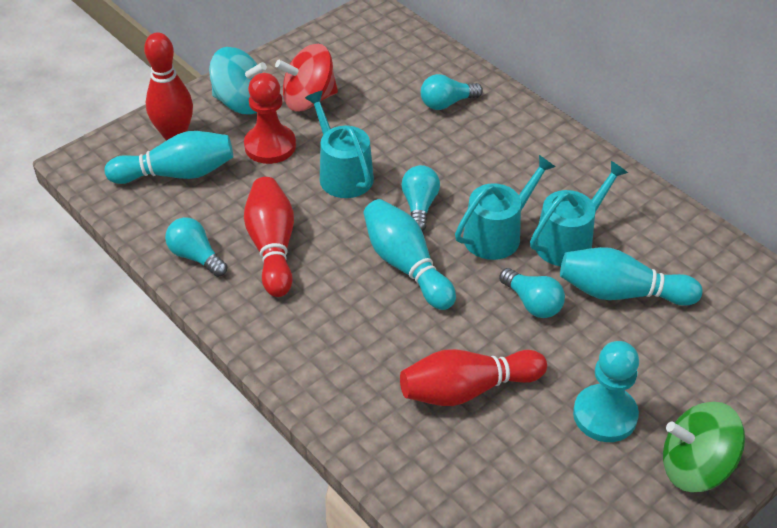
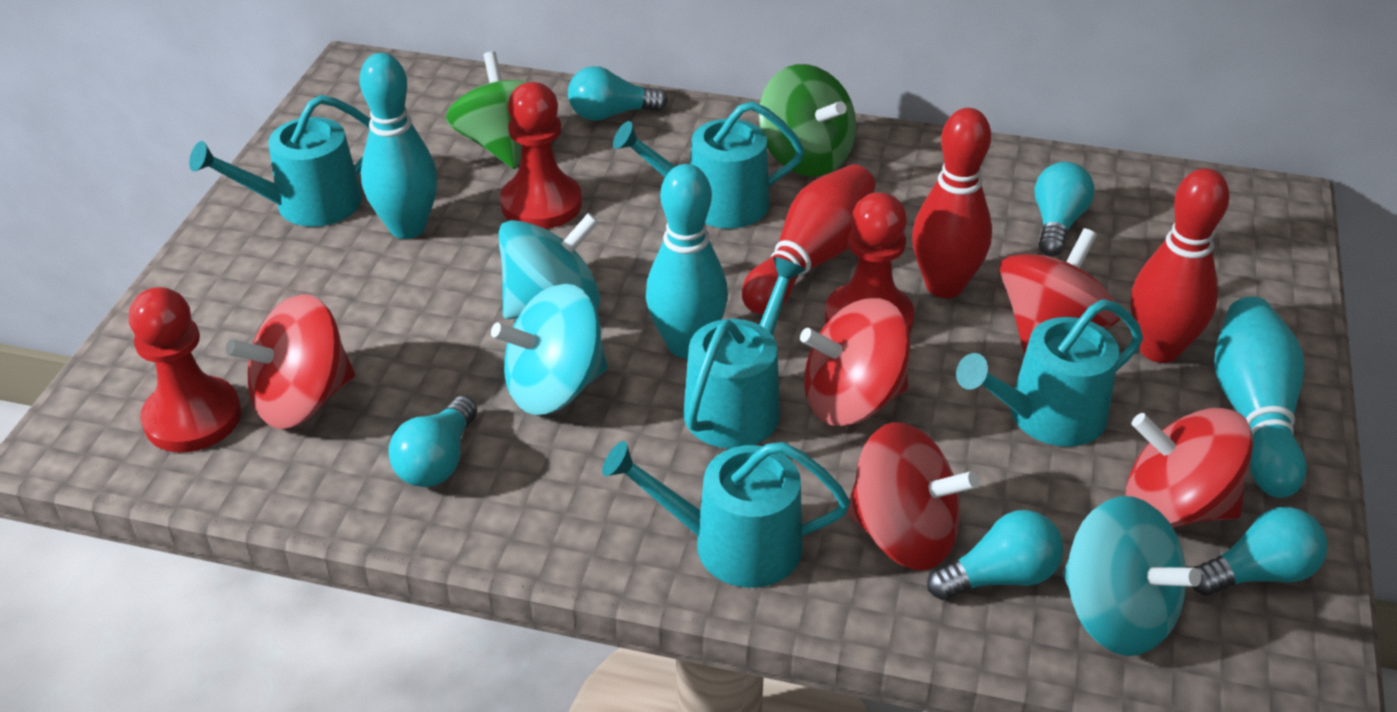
green spinning top: 1 -> 2
red pawn: 1 -> 3
red spinning top: 1 -> 5
turquoise light bulb: 4 -> 5
turquoise pawn: 1 -> 0
turquoise spinning top: 1 -> 3
turquoise watering can: 3 -> 5

